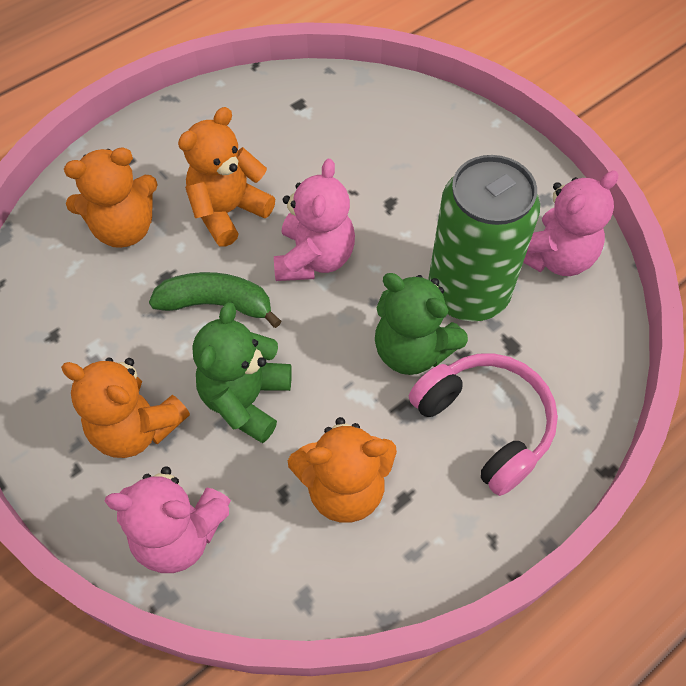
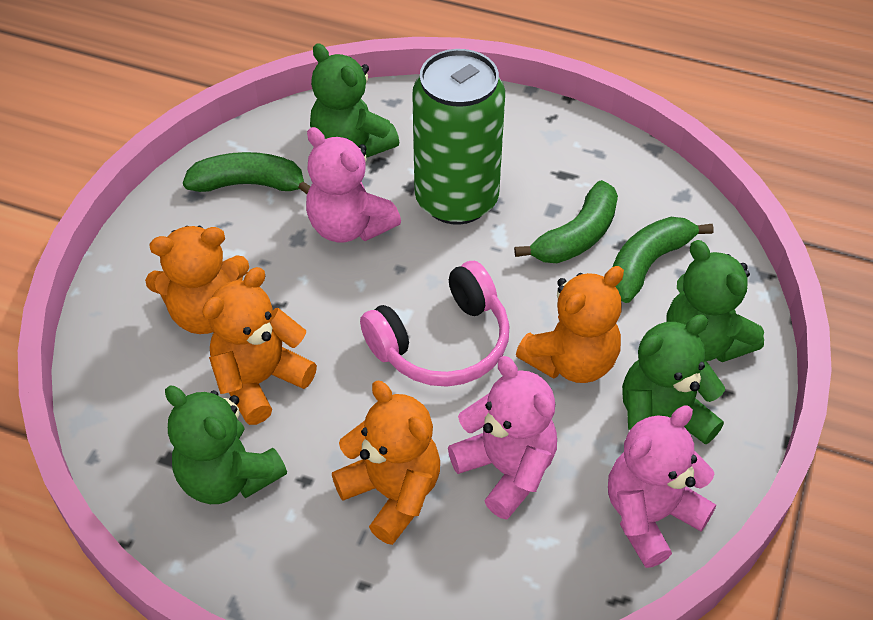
green banana: 1 -> 3
green teddy bear: 2 -> 4

